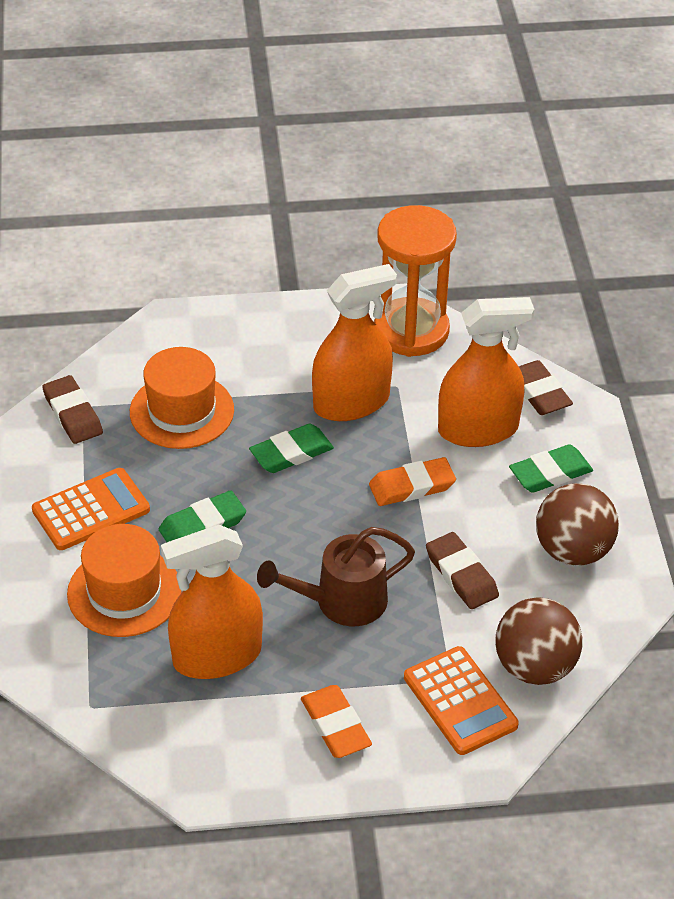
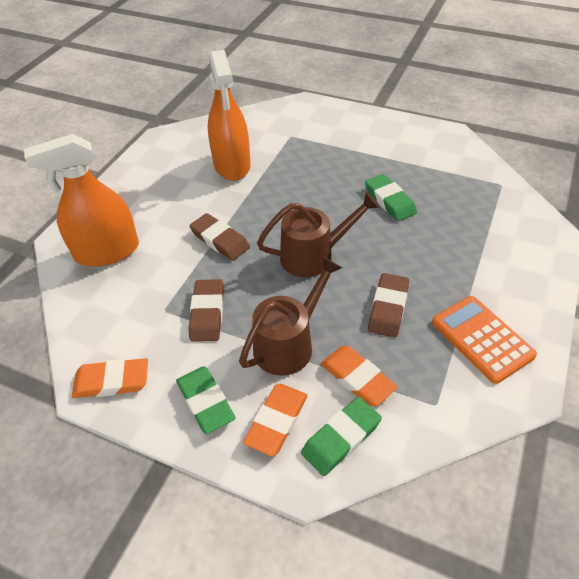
brown ball: 2 -> 0
brown watering can: 1 -> 2
orange calculator: 2 -> 1
orange eraser: 2 -> 3
orange hat: 2 -> 0
orange hourglass: 1 -> 0
orange spray bottle: 3 -> 2

